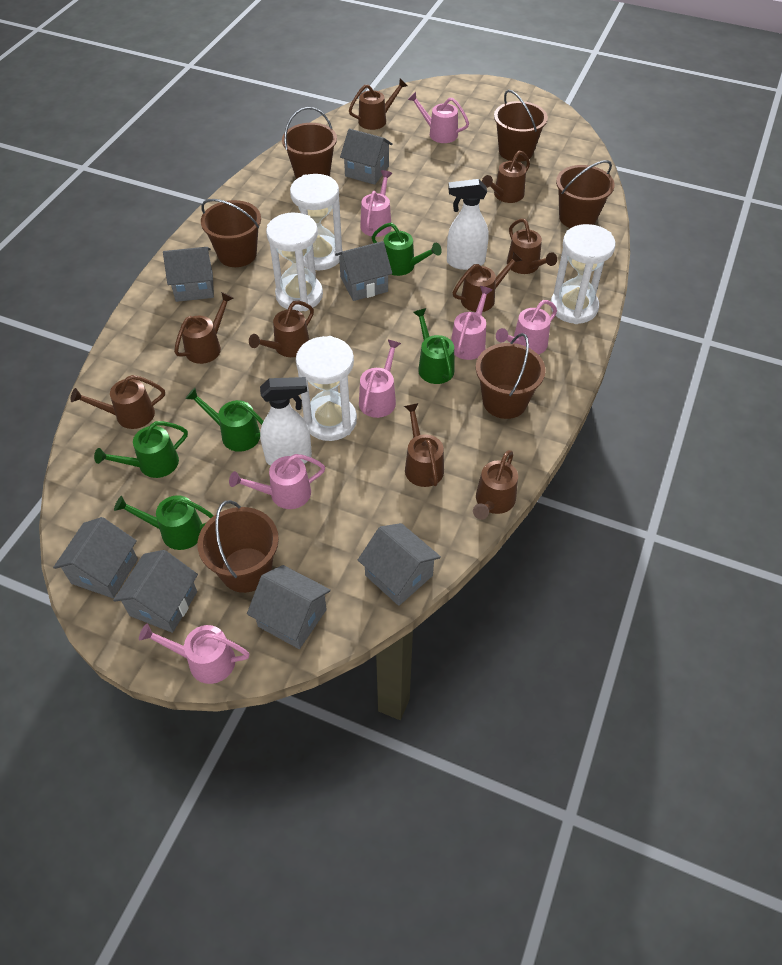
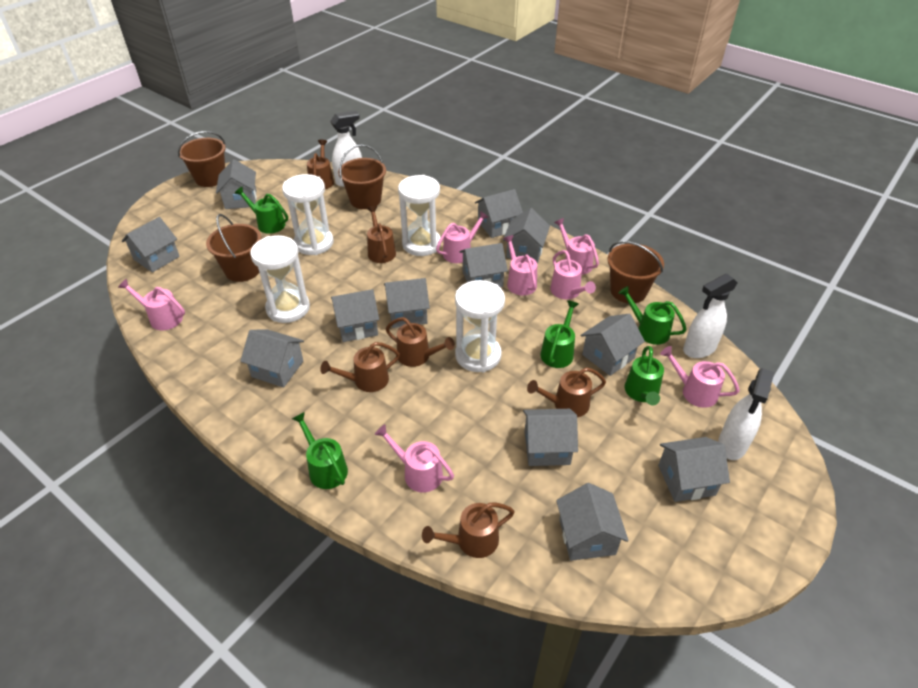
brown bucket: 6 -> 4
brown watering can: 9 -> 6
grey house: 7 -> 12
white spray bottle: 2 -> 3

